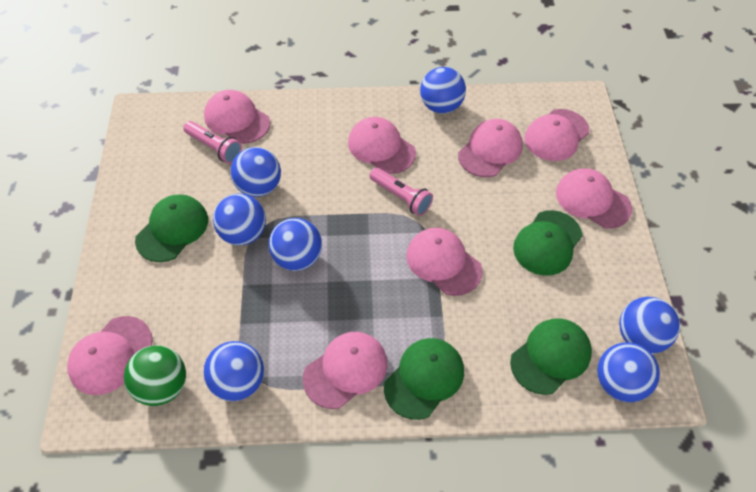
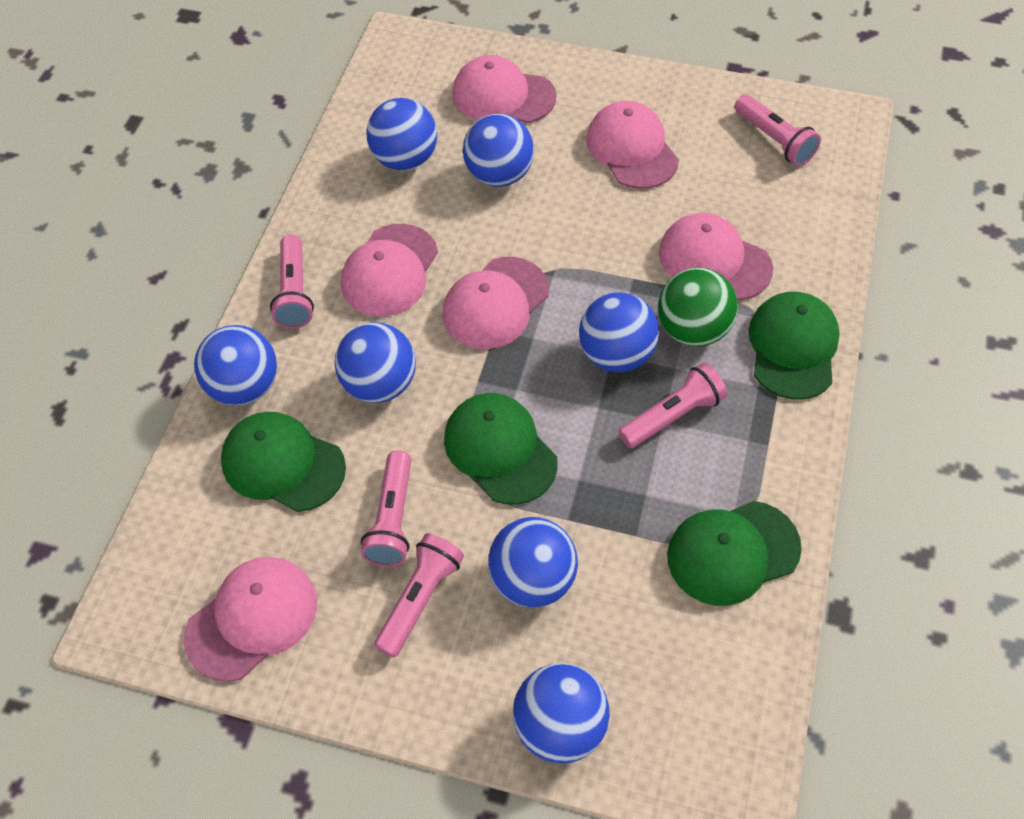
pink cap: 8 -> 6
pink flashlight: 2 -> 5

